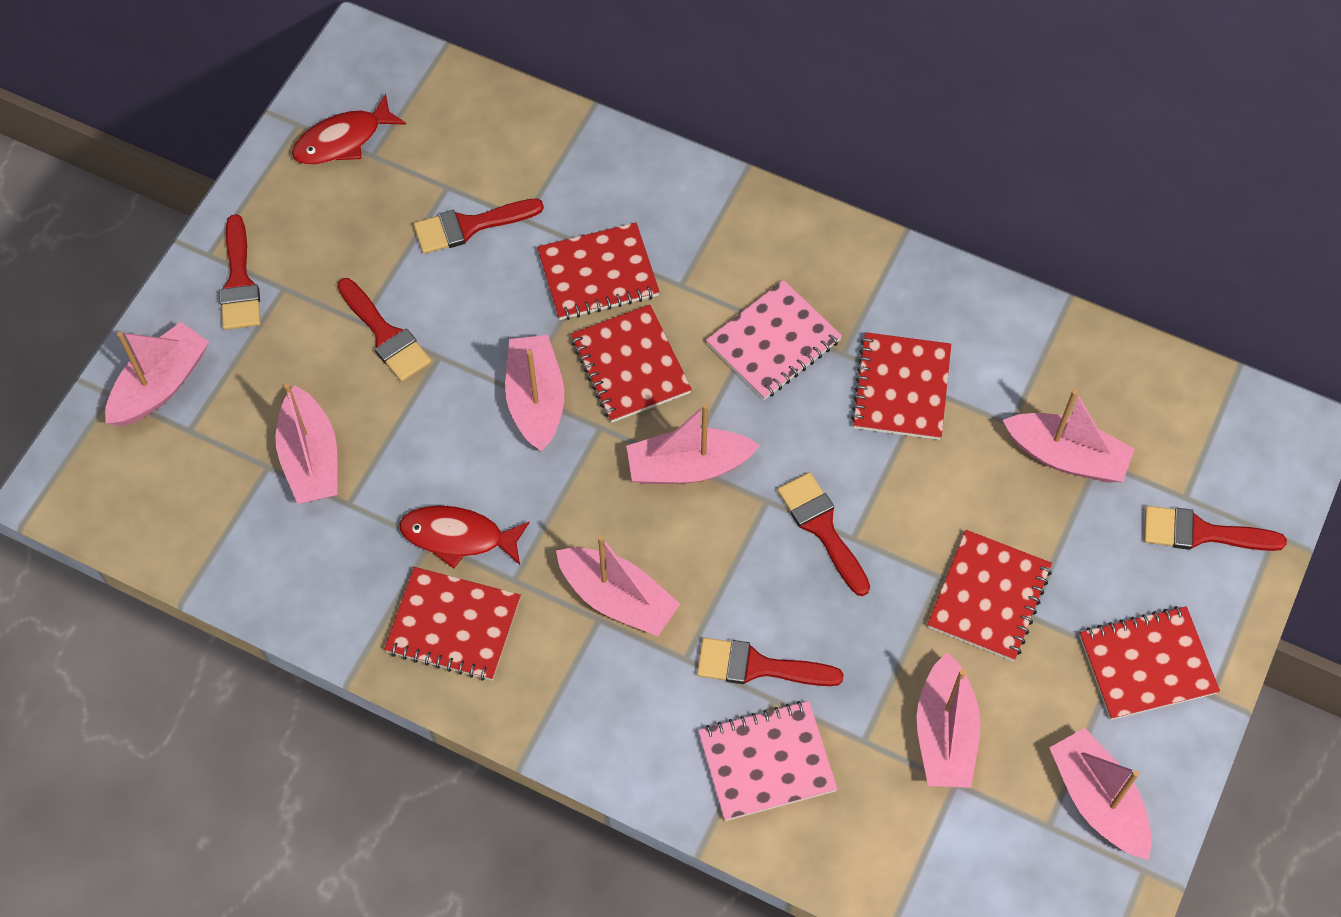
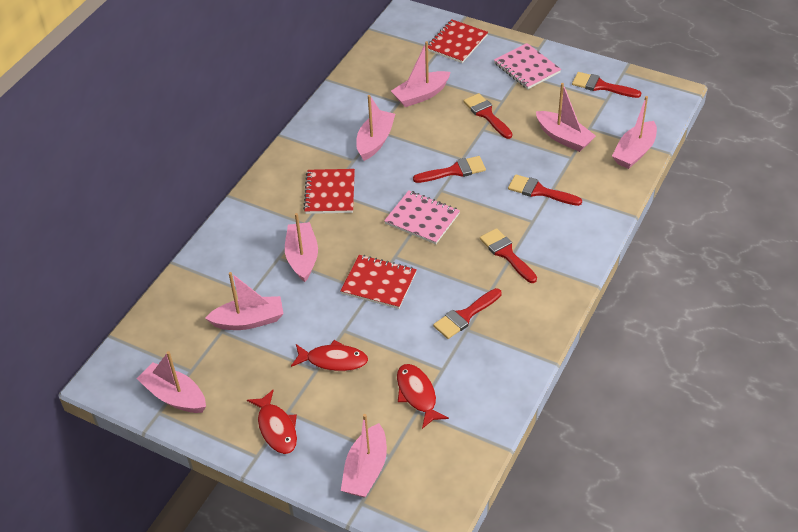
red fish: 2 -> 3
red notebook: 6 -> 3

